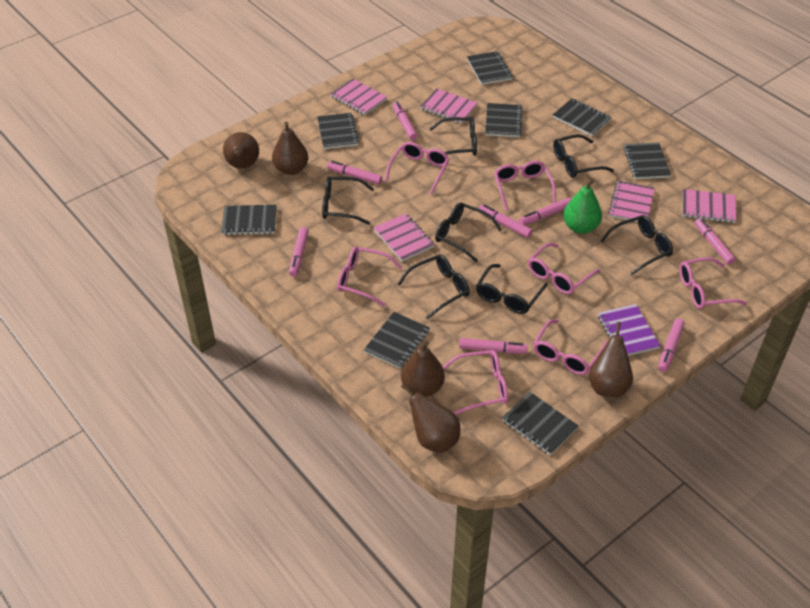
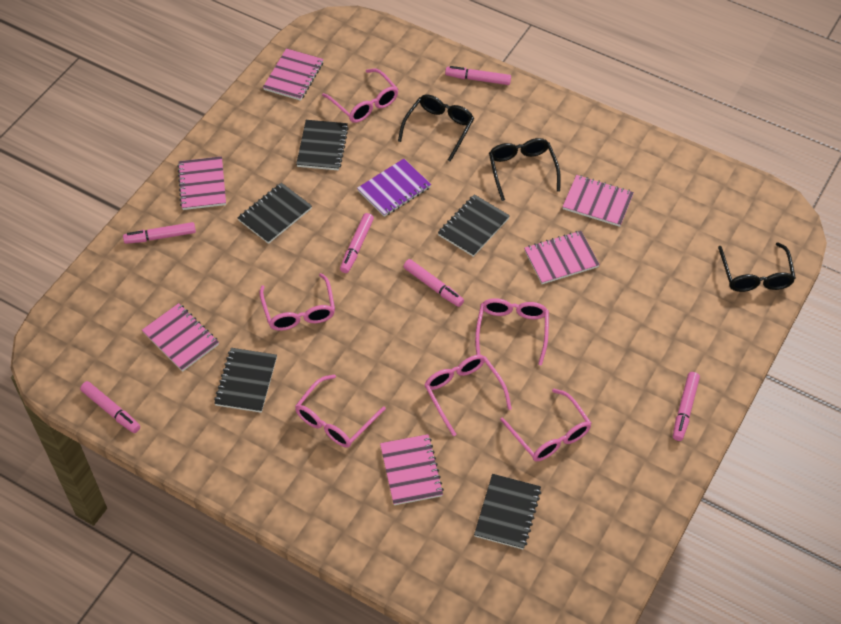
black glasses: 7 -> 3
black notebook: 8 -> 5
brown pear: 5 -> 0
green pear: 1 -> 0
pink glasses: 7 -> 6
pink marker: 8 -> 6
pink notebook: 5 -> 6

